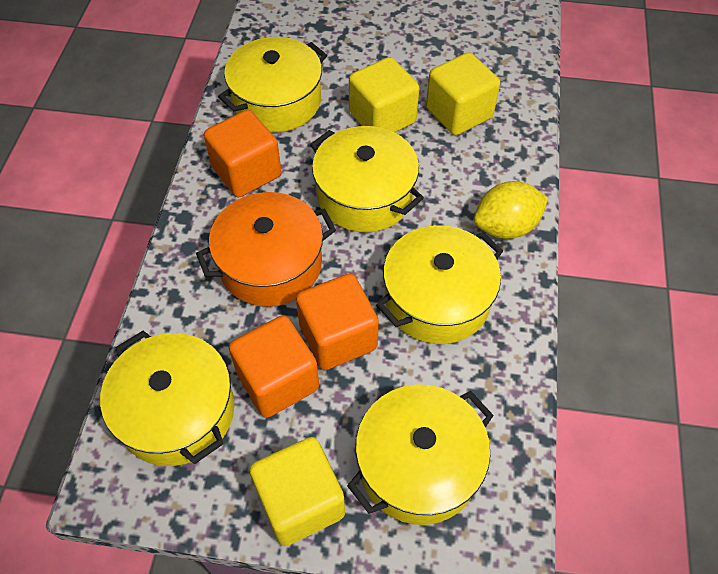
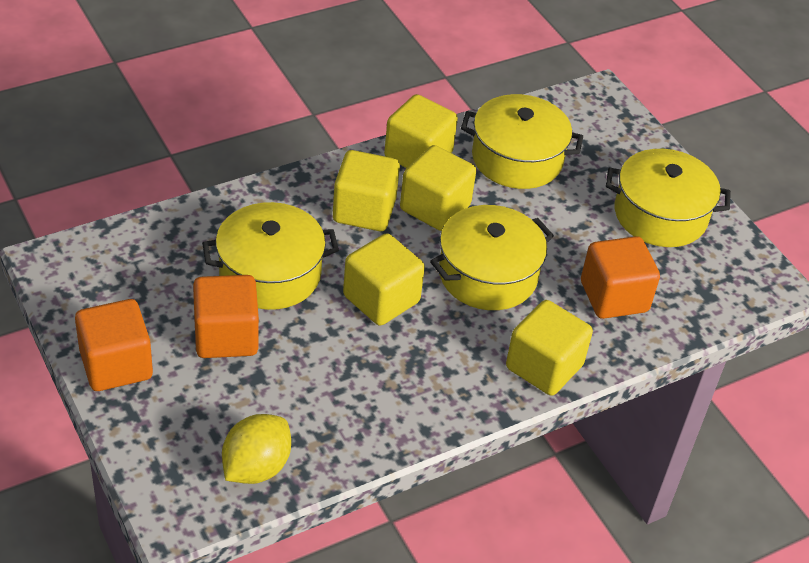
orange pot: 1 -> 0
yellow cube: 3 -> 5
yellow pot: 5 -> 4

